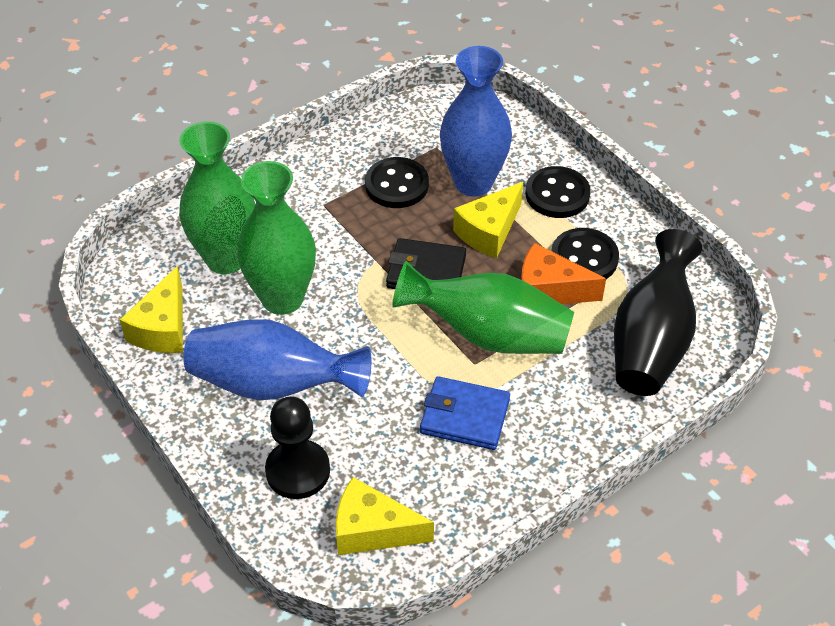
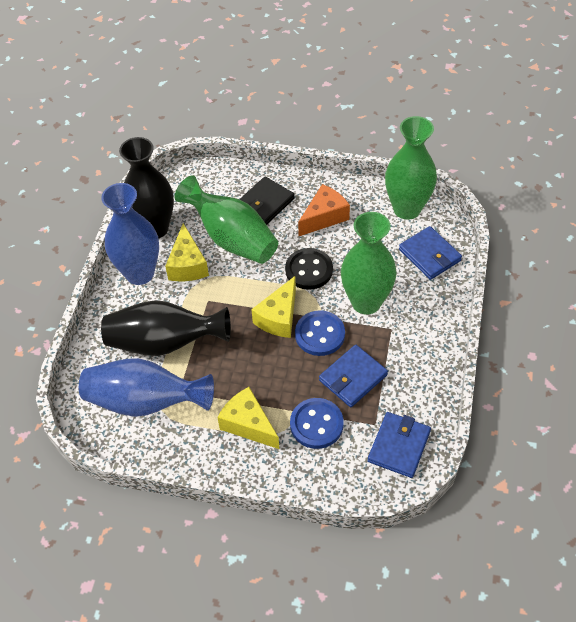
black button: 3 -> 1
black pawn: 1 -> 0
black vase: 1 -> 2
blue button: 0 -> 2
blue wallet: 1 -> 3

